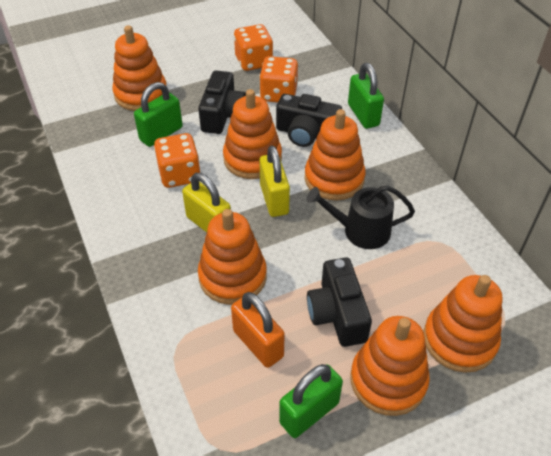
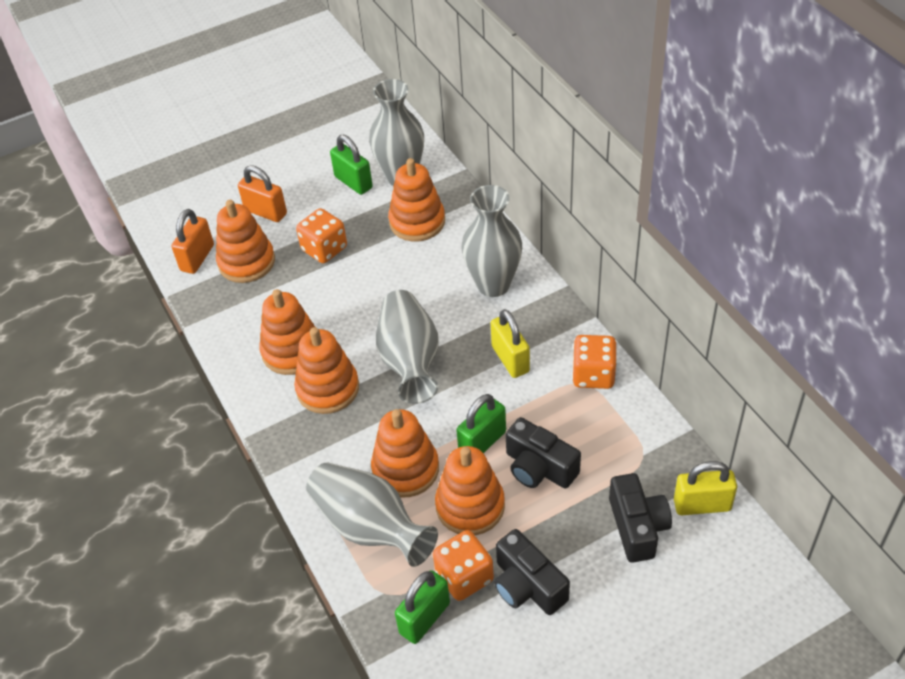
black watering can: 1 -> 0
grey vase: 0 -> 4
orange padlock: 1 -> 2

